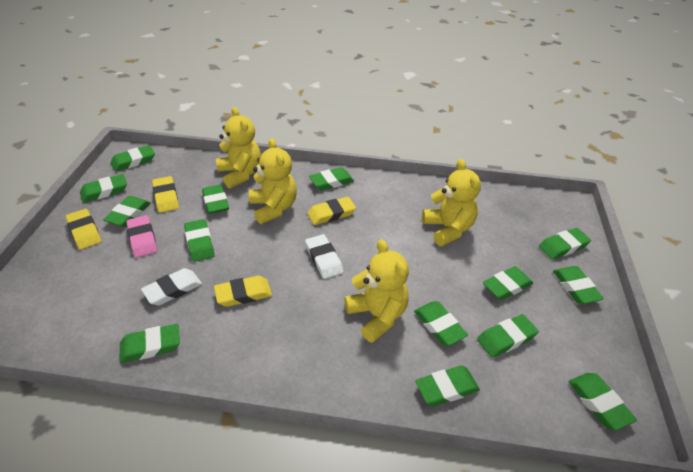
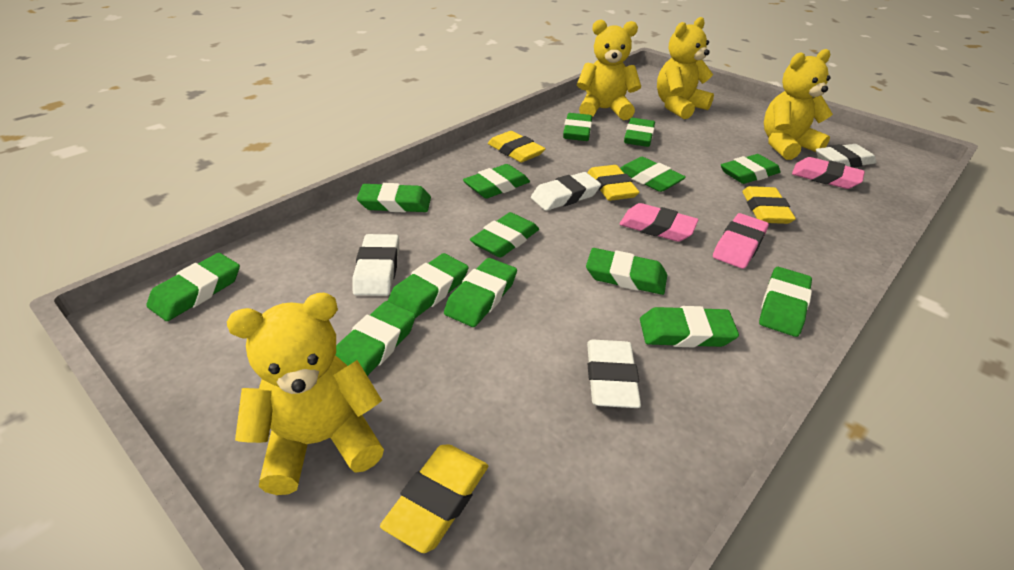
pink eraser: 1 -> 3
white eraser: 2 -> 4

